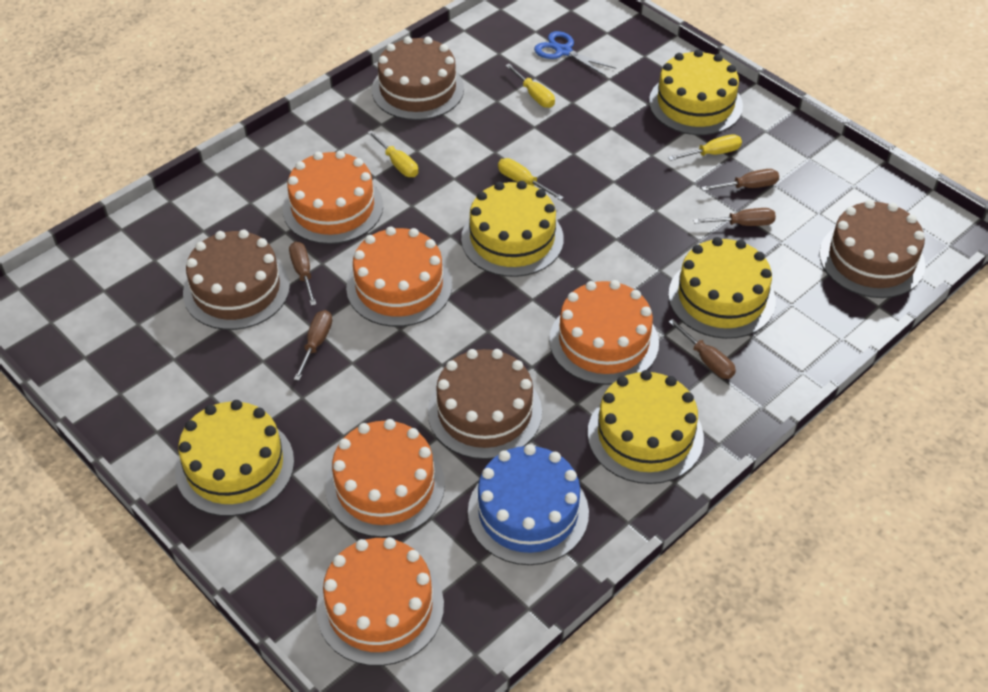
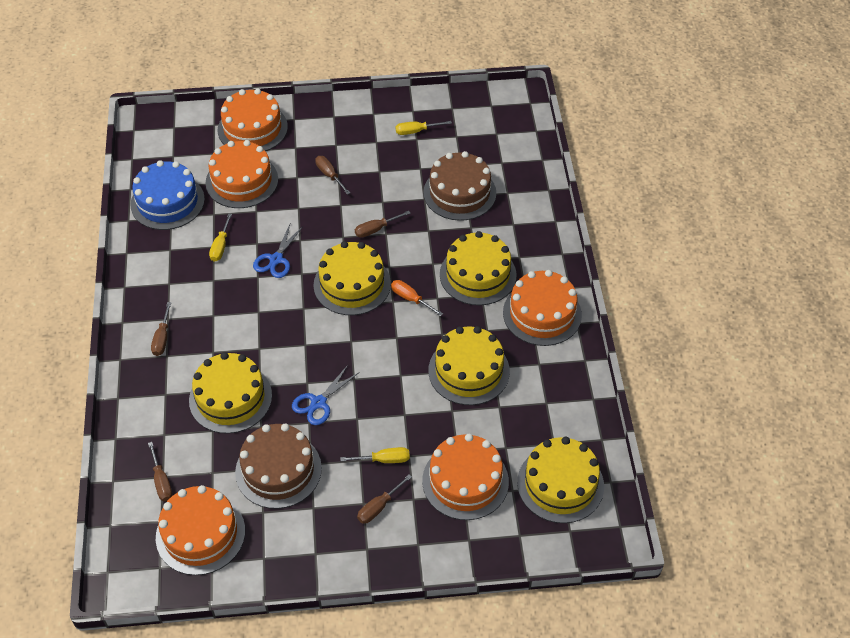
blue scissors: 1 -> 2
brown cake: 4 -> 2
orange screwdriver: 0 -> 1
yellow screwdriver: 4 -> 3

